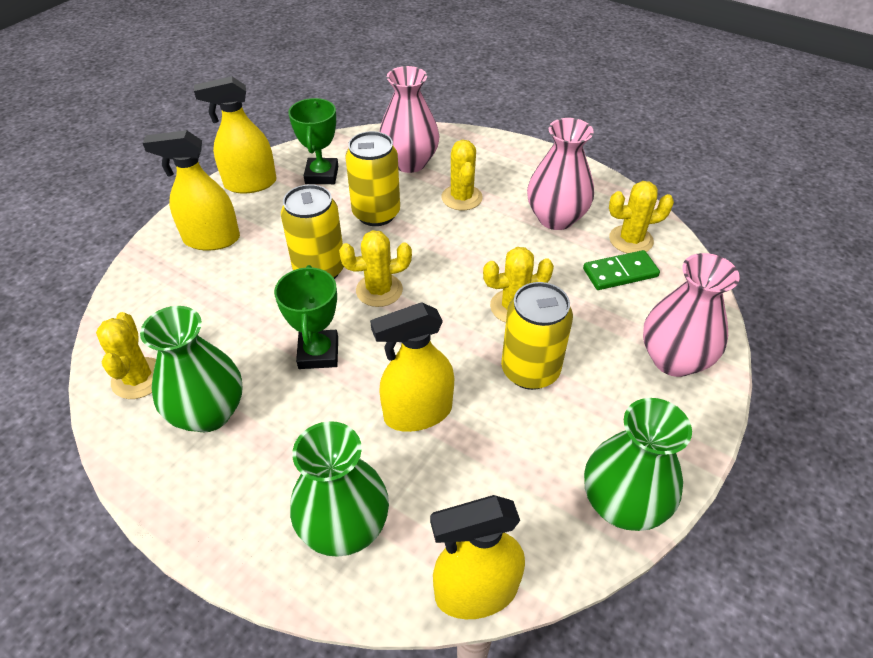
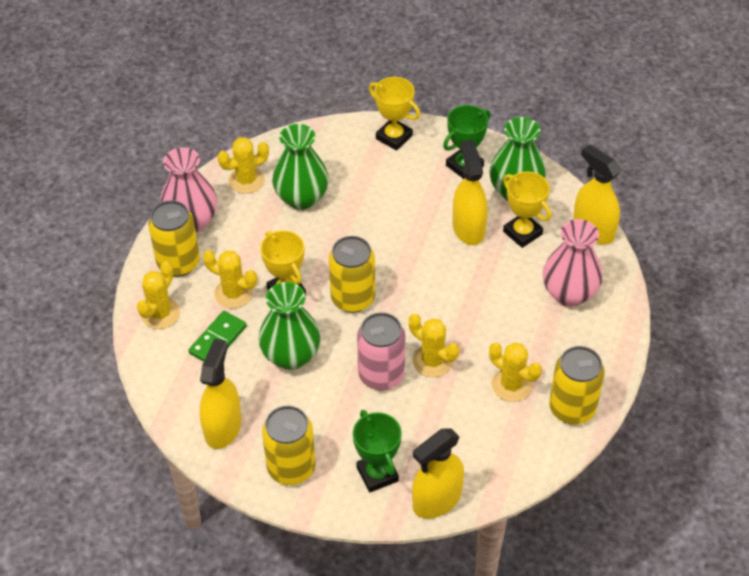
pink can: 0 -> 1
pink vase: 3 -> 2
yellow can: 3 -> 4
yellow trophy: 0 -> 3

